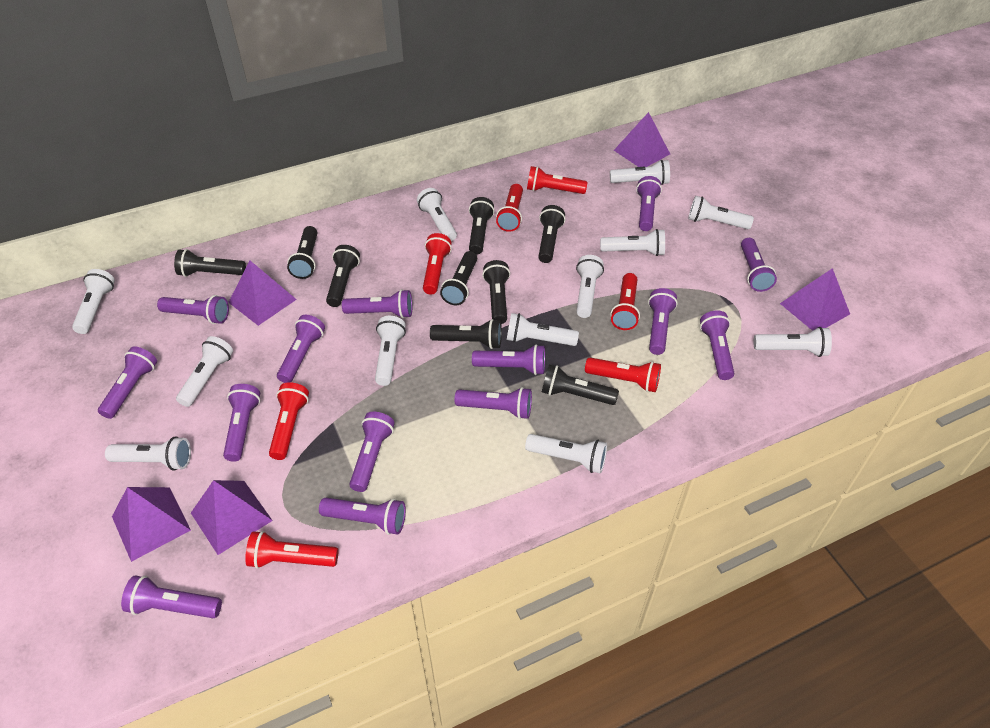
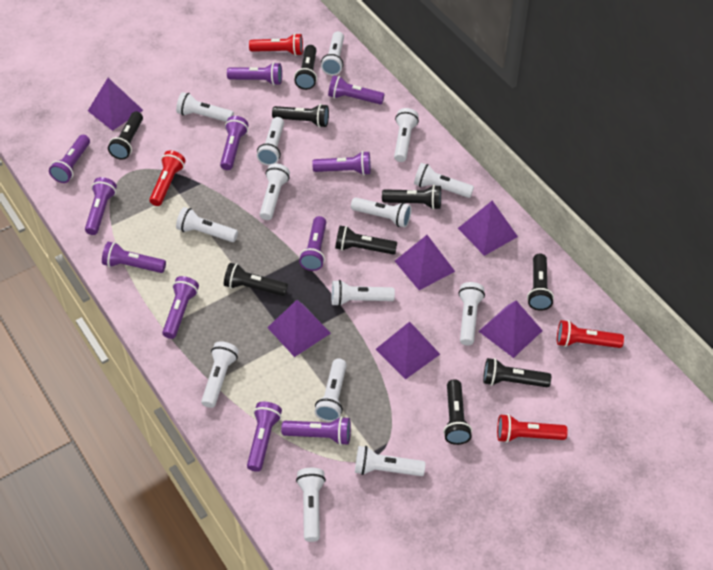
purple flashlight: 14 -> 11
purple pyramid: 5 -> 6
red flashlight: 7 -> 4
white flashlight: 12 -> 14

